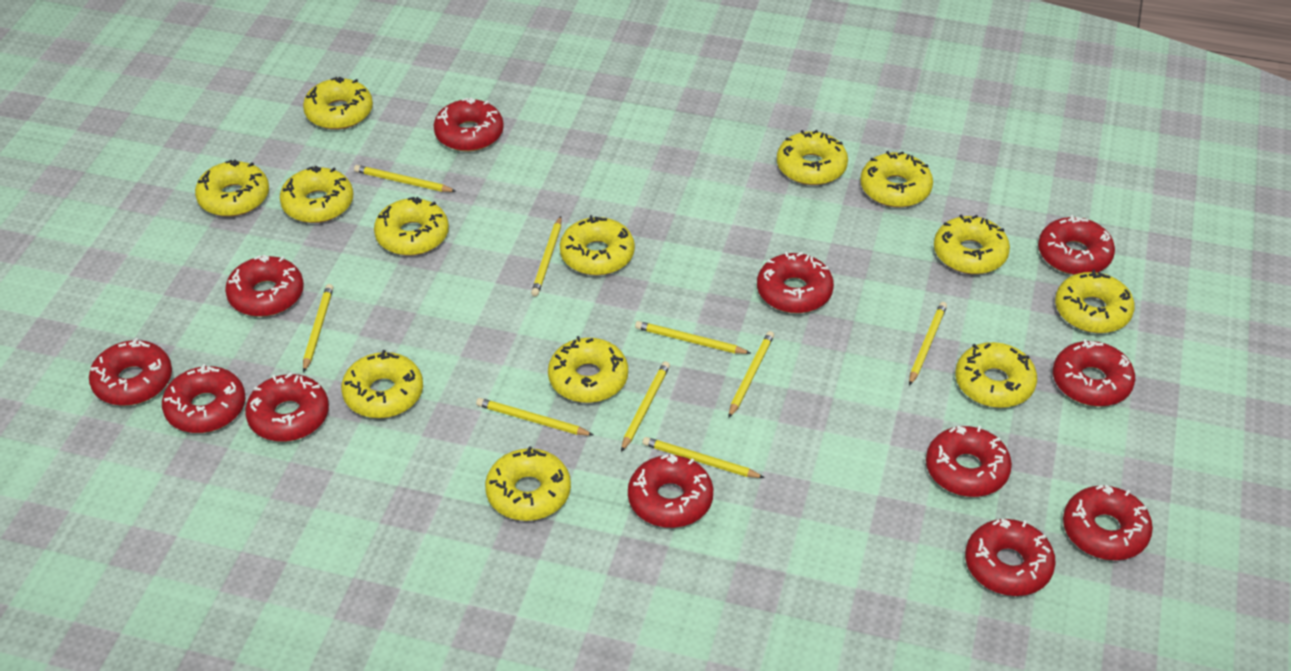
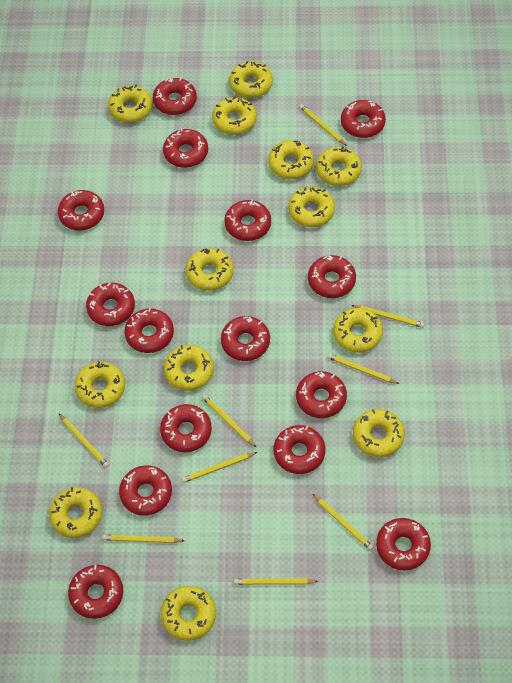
red donut: 12 -> 15

